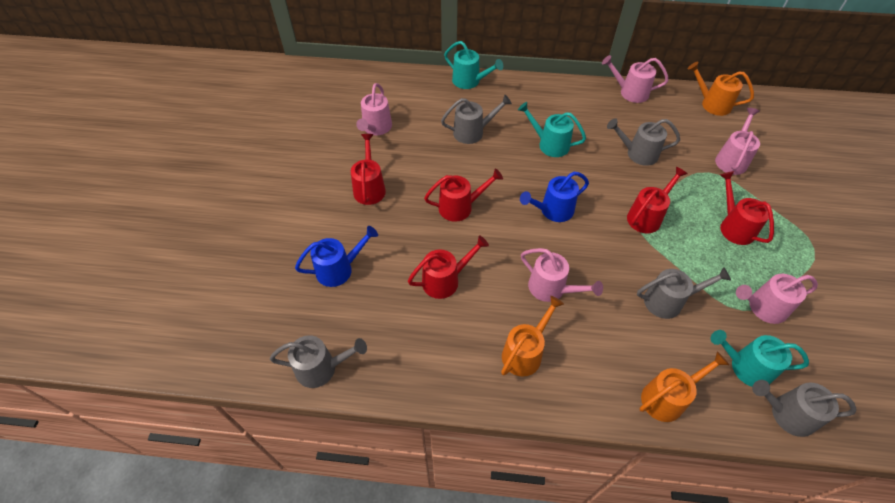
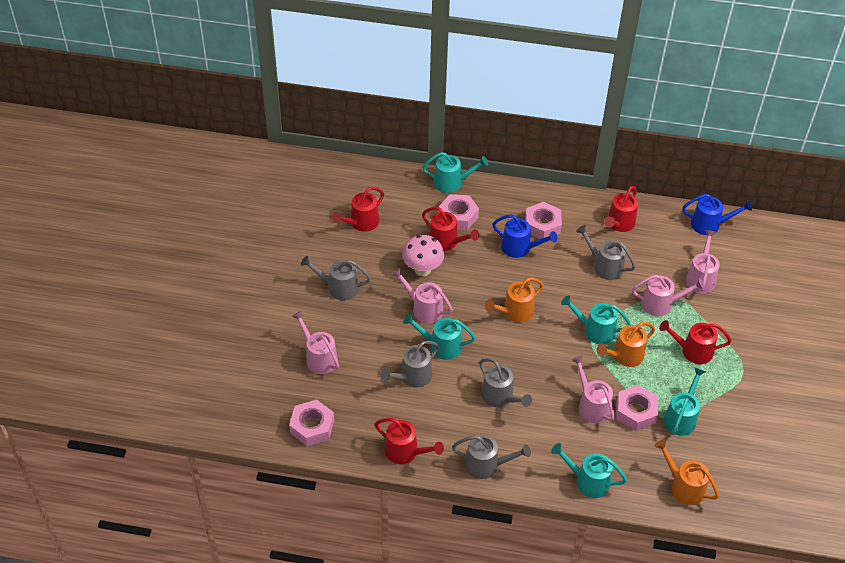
pink mushroom: 0 -> 1
pink nut: 0 -> 4
turquoise watering can: 3 -> 5

